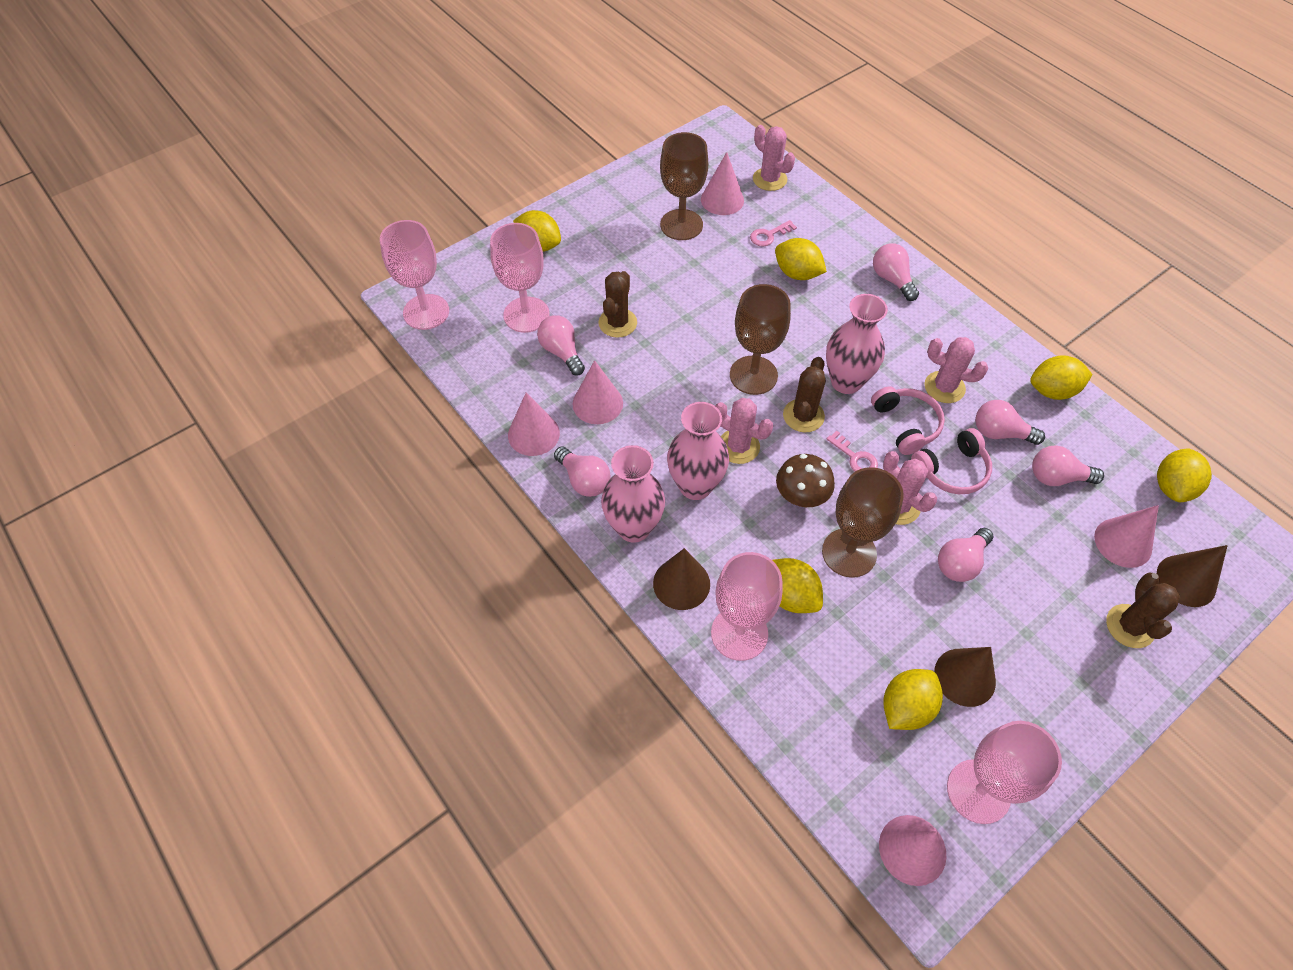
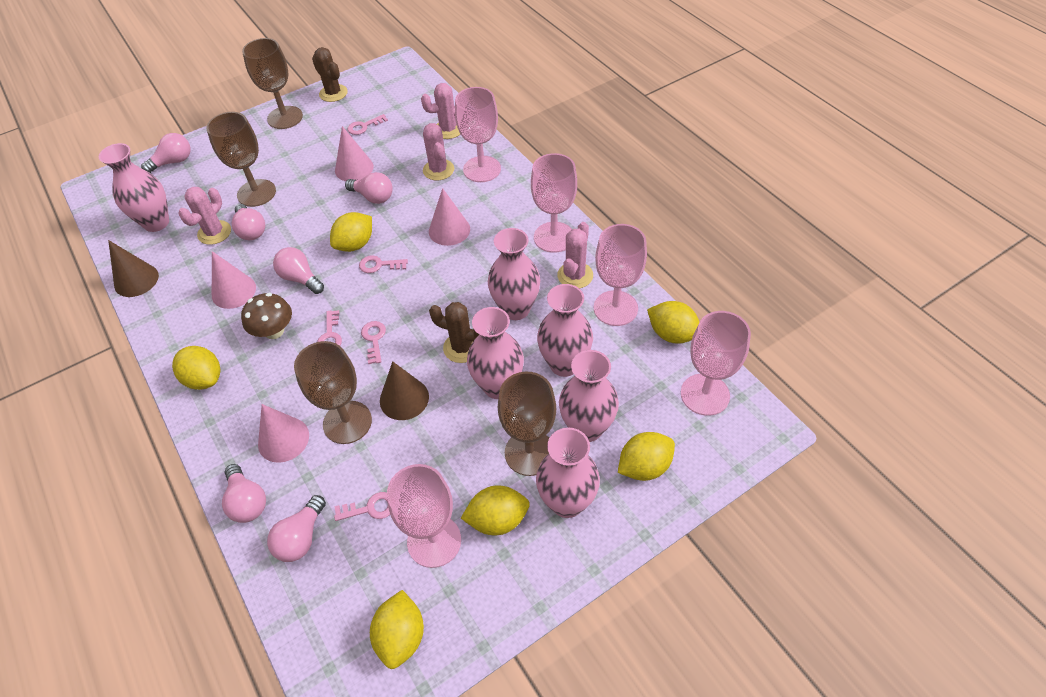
brown cactus: 3 -> 2
brown cone: 3 -> 2
brown goblet: 3 -> 4
pink cone: 5 -> 4
pink goblet: 4 -> 5
pink headphones: 2 -> 0
pink key: 2 -> 5
pink vase: 3 -> 6

